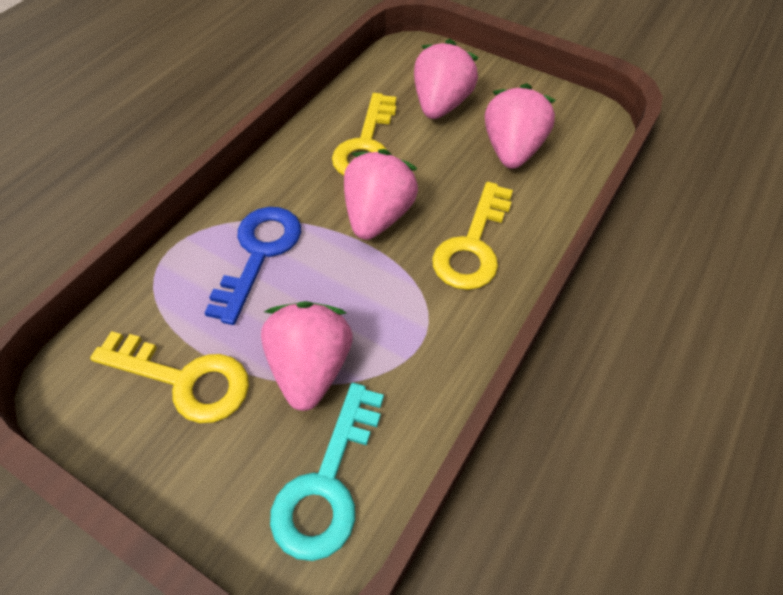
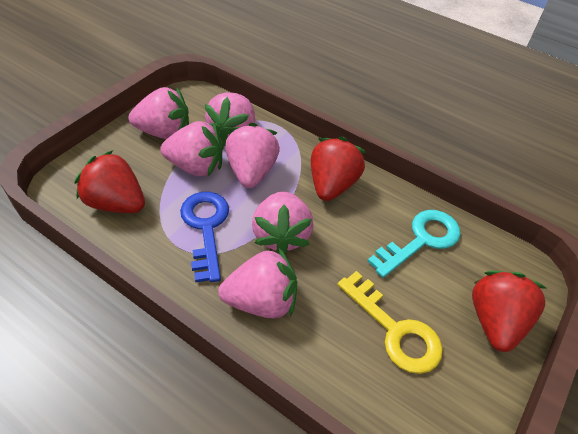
pink strawberry: 4 -> 6
red strawberry: 0 -> 3
yellow key: 3 -> 1

